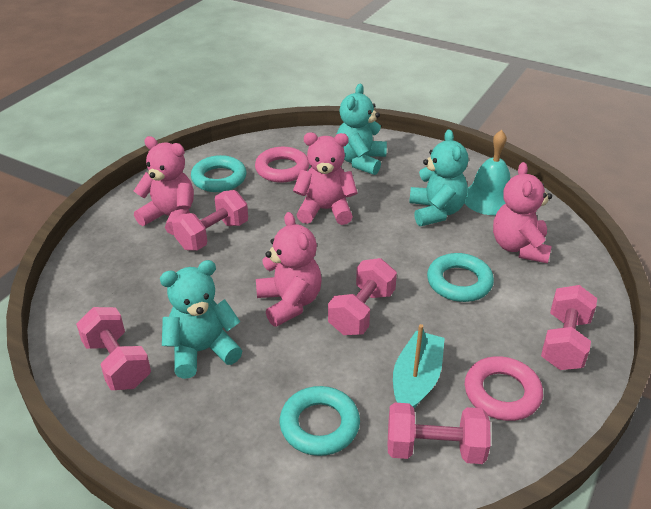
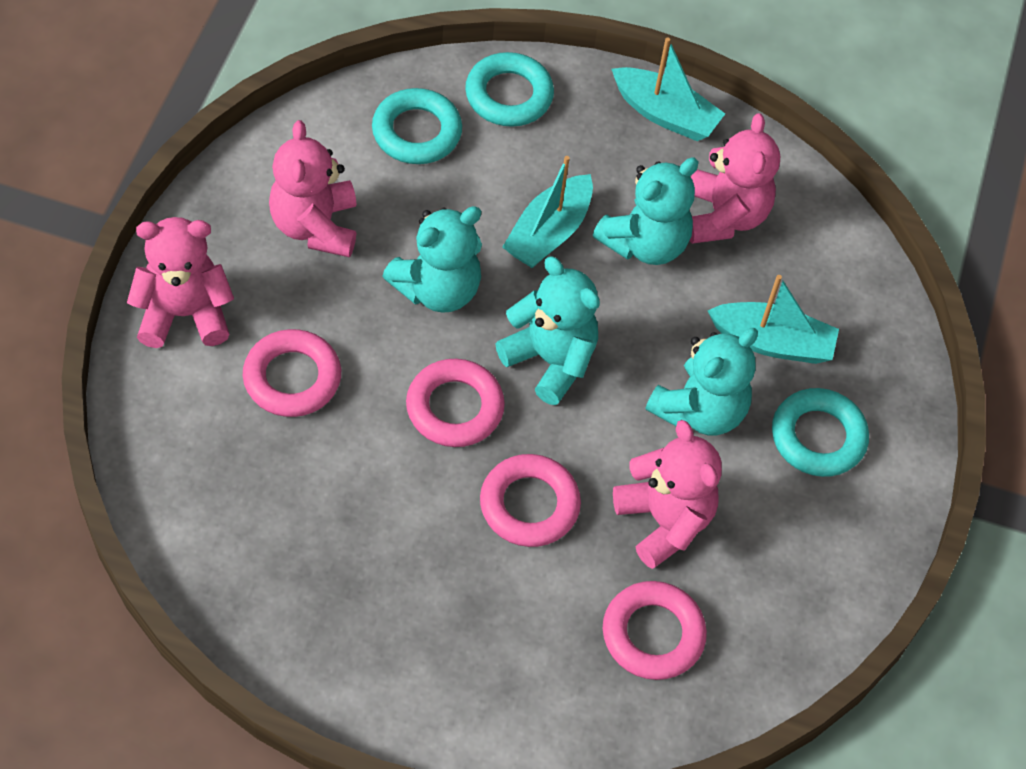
pink dumbbell: 5 -> 0
pink ring: 2 -> 4
turquoise bell: 1 -> 0
turquoise boat: 1 -> 3
turquoise teddy bear: 3 -> 4

